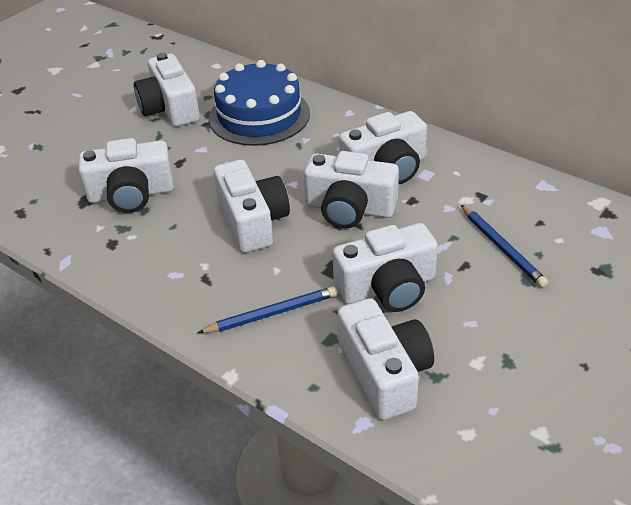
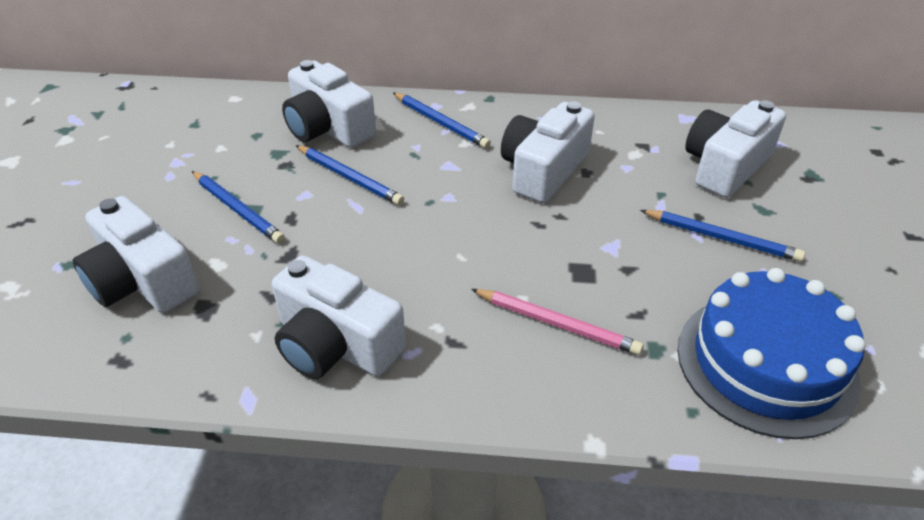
blue pencil: 2 -> 4
pink pencil: 0 -> 1
white camera: 7 -> 5

